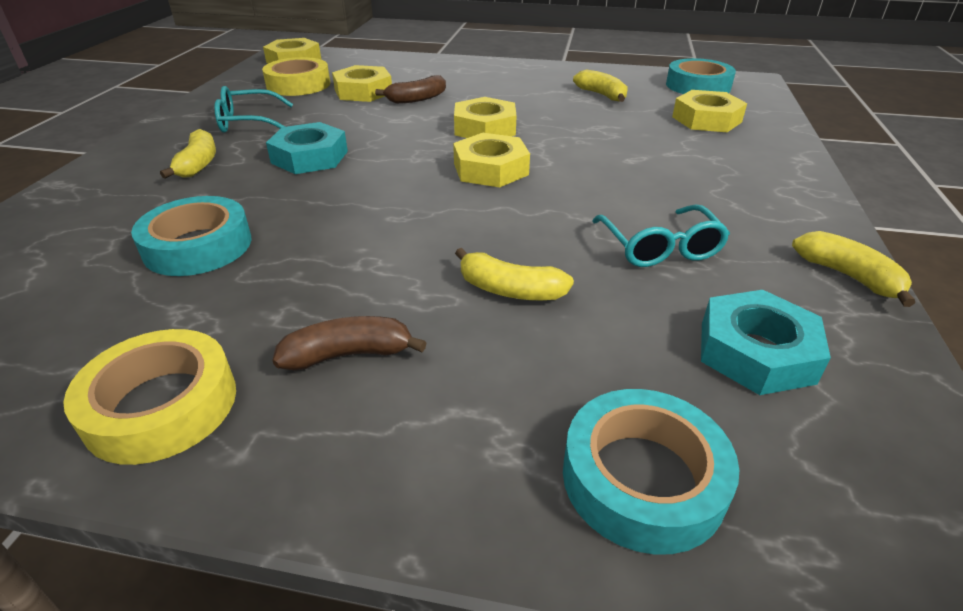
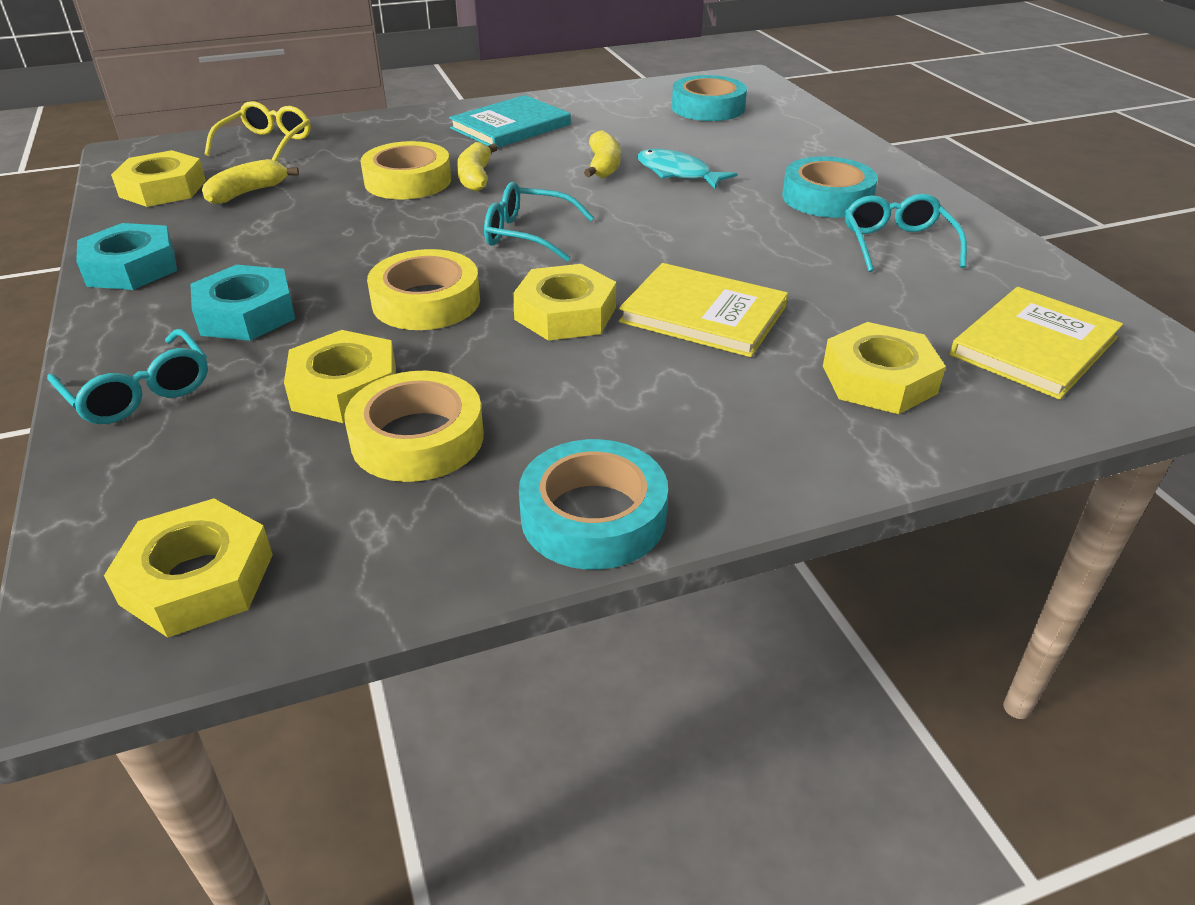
brown banana: 2 -> 0
turquoise book: 0 -> 1
turquoise fish: 0 -> 1
turquoise glasses: 2 -> 3
yellow banana: 4 -> 3
yellow book: 0 -> 2
yellow glasses: 0 -> 1
yellow tape: 2 -> 3

